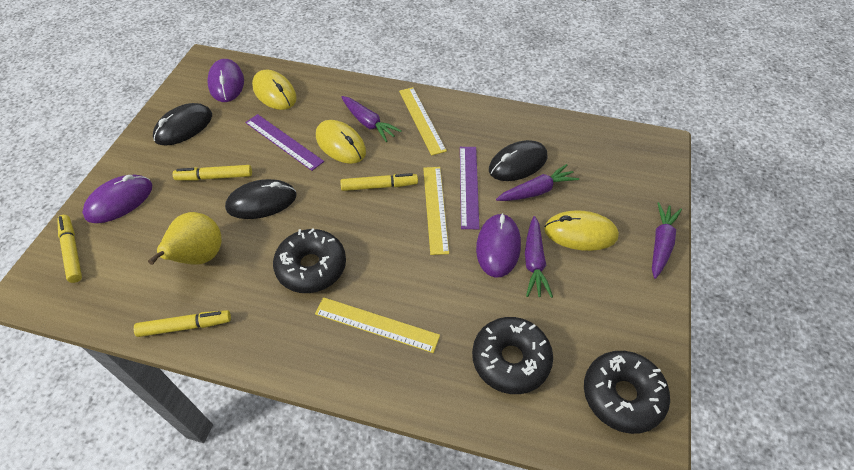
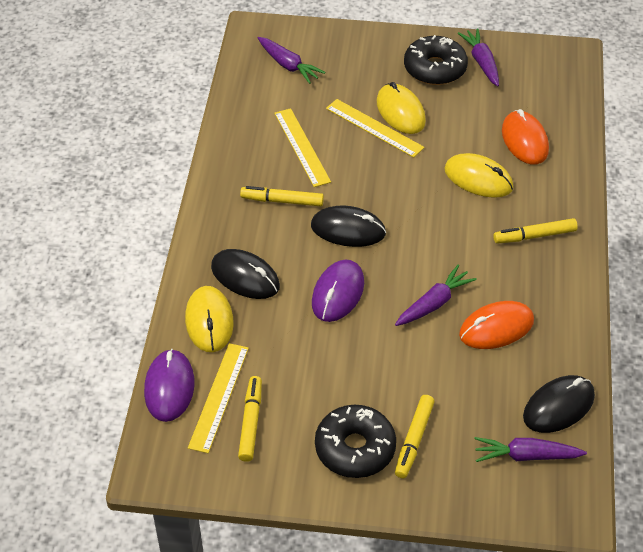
black donut: 3 -> 2
orange mouse: 0 -> 2
purple mouse: 3 -> 2
purple ruler: 2 -> 0
yellow pear: 1 -> 0

